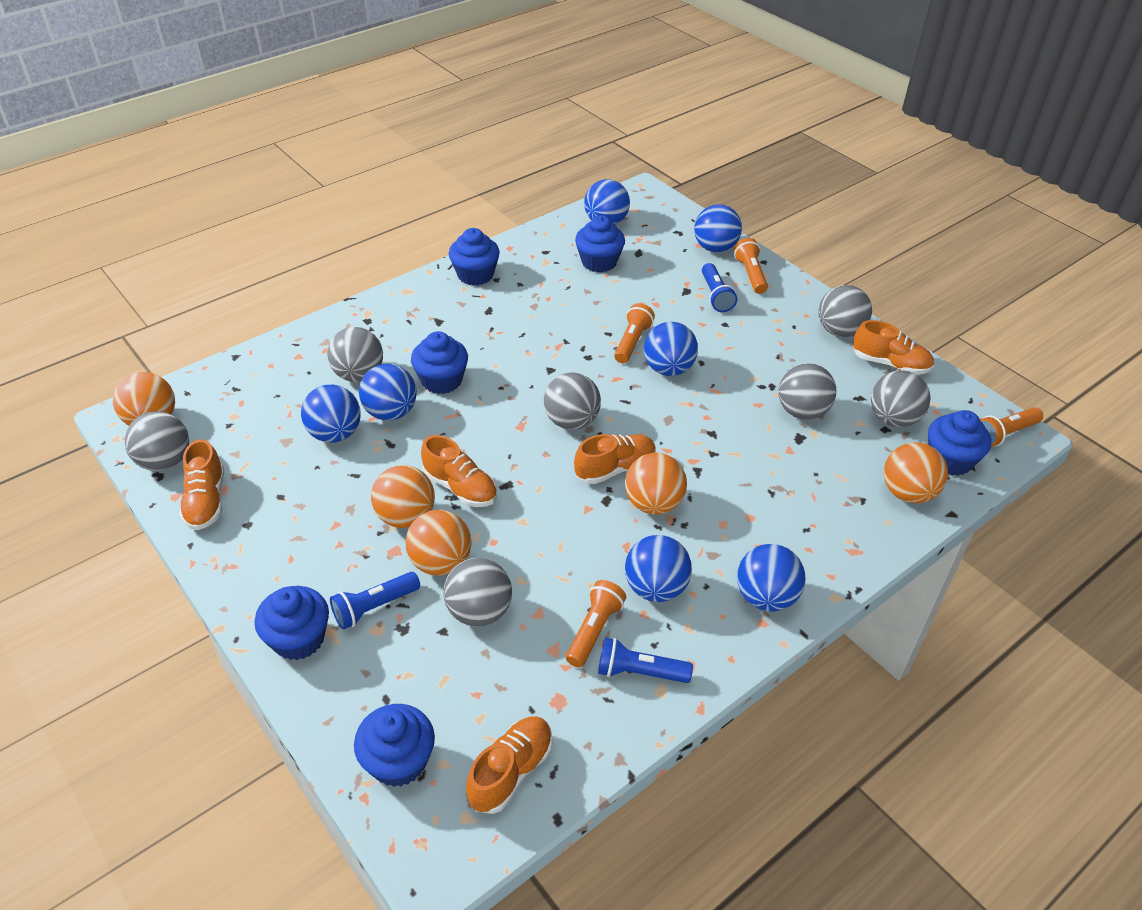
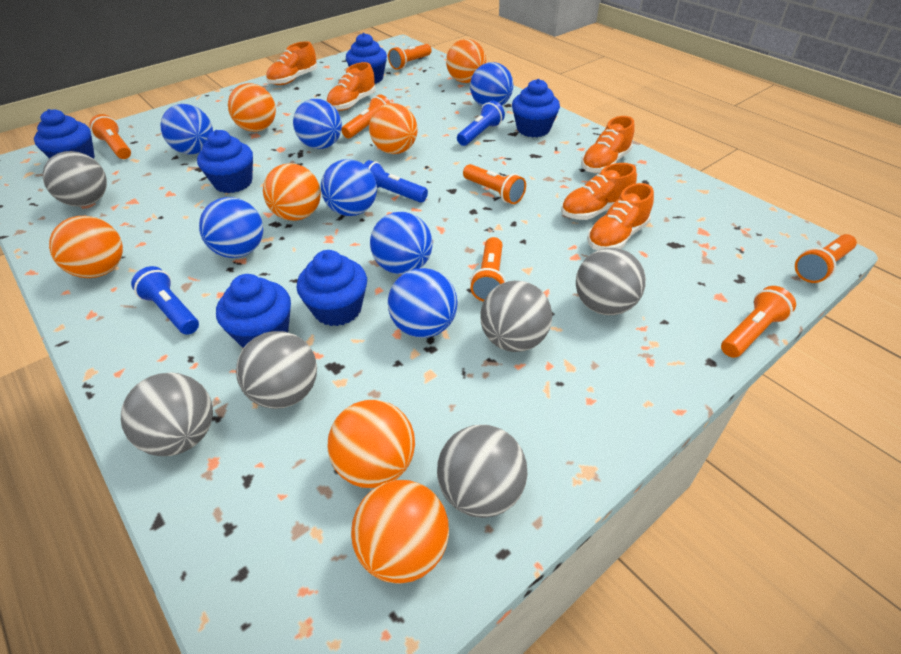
grey ball: 7 -> 6
orange ball: 5 -> 7
orange flashlight: 4 -> 7

